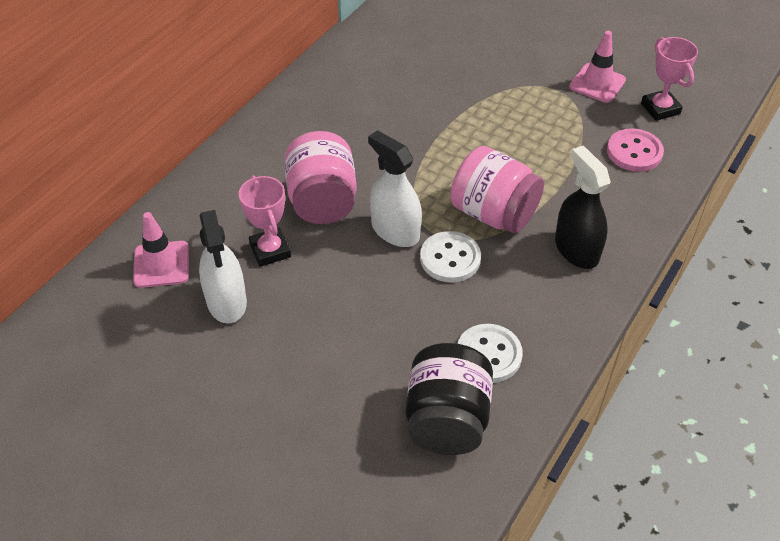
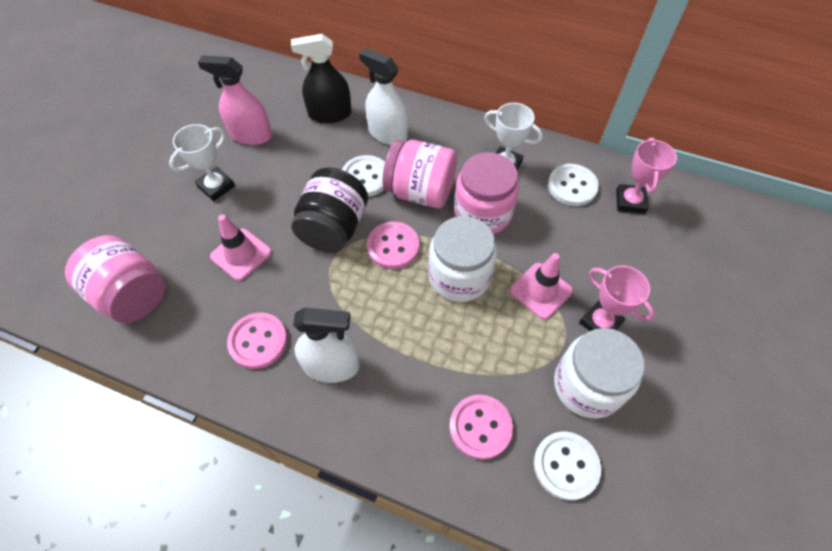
pink button: 1 -> 3
pink jar: 2 -> 3
pink spray bottle: 0 -> 1
white button: 2 -> 3
white jar: 0 -> 2
white trophy: 0 -> 2

